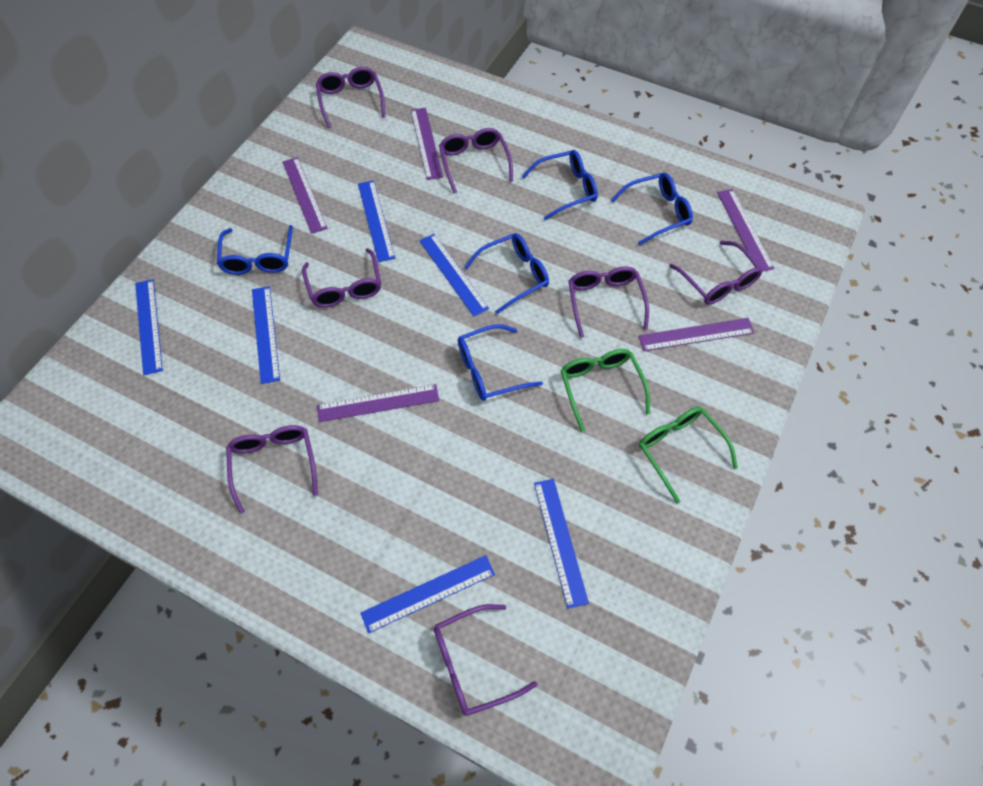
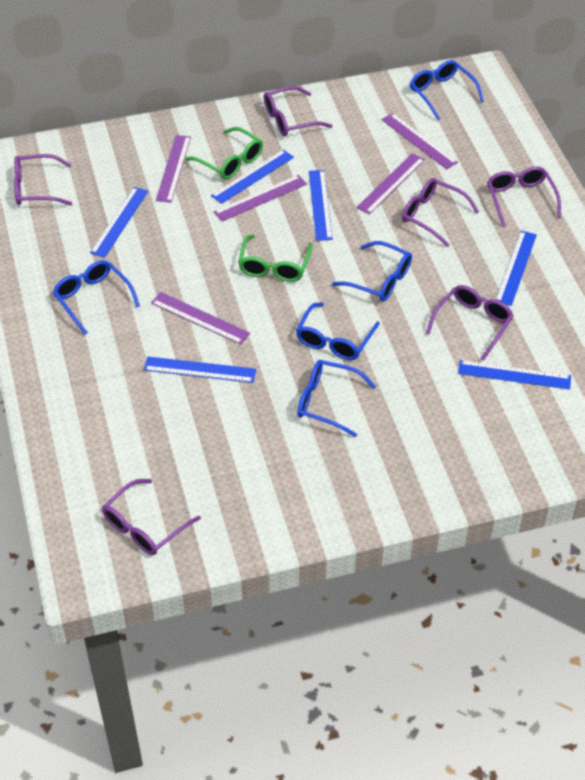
purple glasses: 7 -> 6

